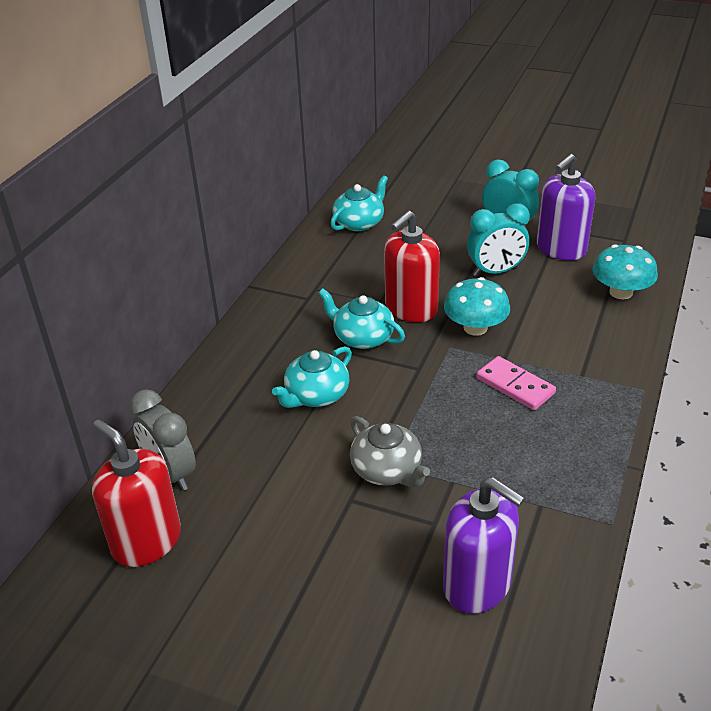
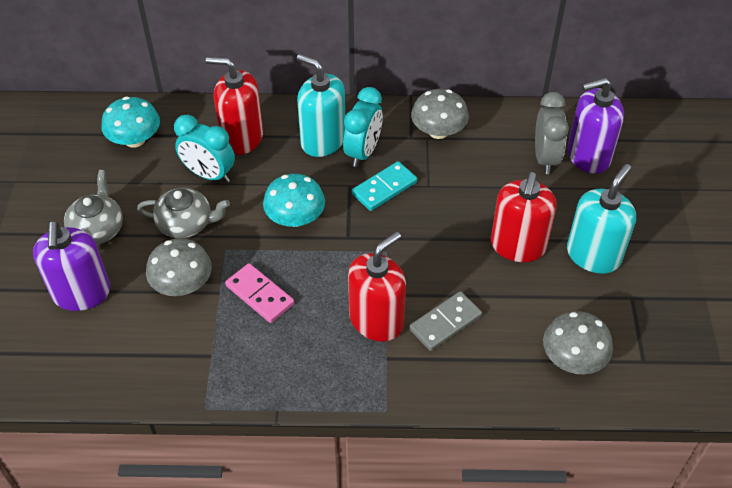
grey domino: 0 -> 1
grey mushroom: 0 -> 3
grey teapot: 1 -> 2
red soap dispenser: 2 -> 3
turquoise domino: 0 -> 1
turquoise soap dispenser: 0 -> 2
turquoise teapot: 3 -> 0

